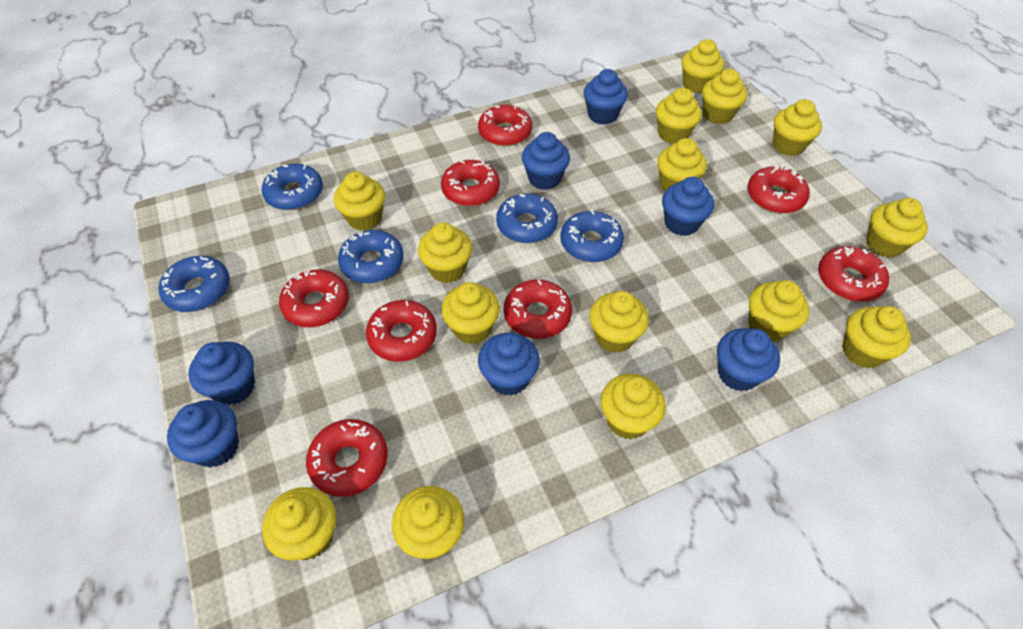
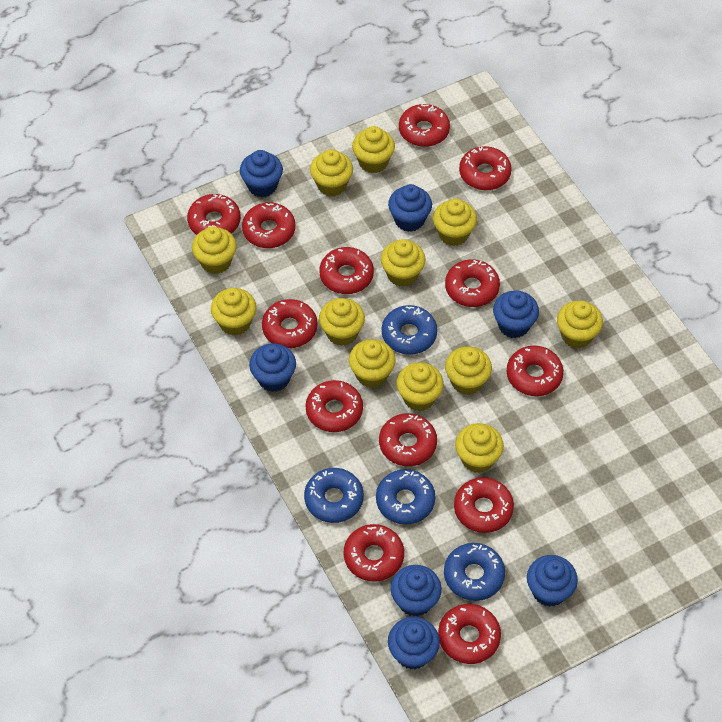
blue donut: 5 -> 4
red donut: 8 -> 13
yellow cupcake: 15 -> 12

